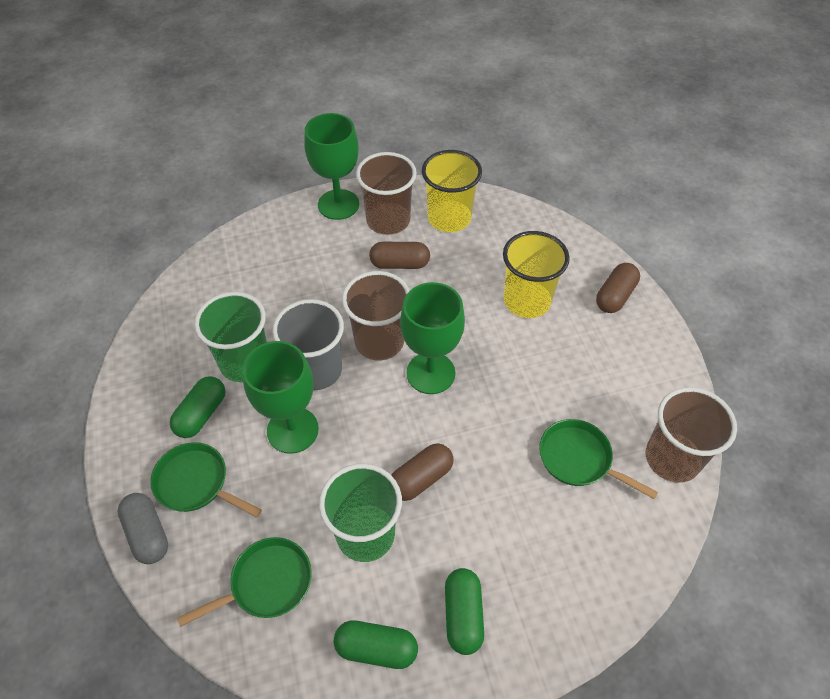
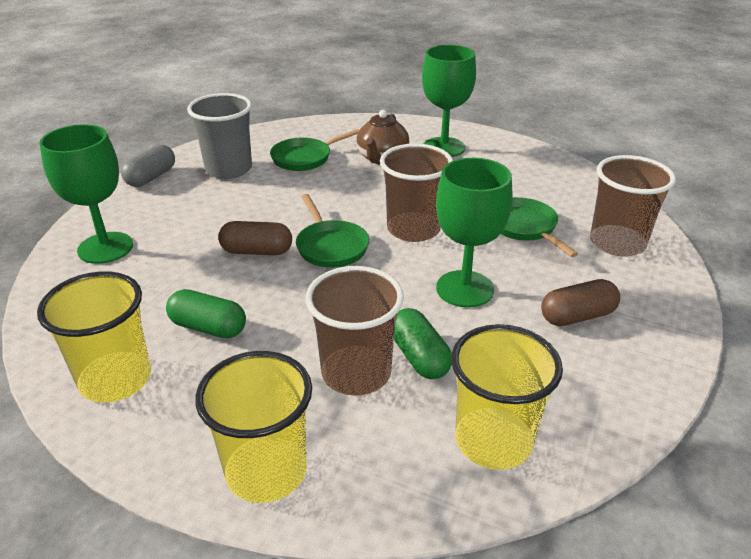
brown capsule: 3 -> 2
brown teapot: 0 -> 1
green capsule: 3 -> 2
green cup: 2 -> 0
yellow cup: 2 -> 3

